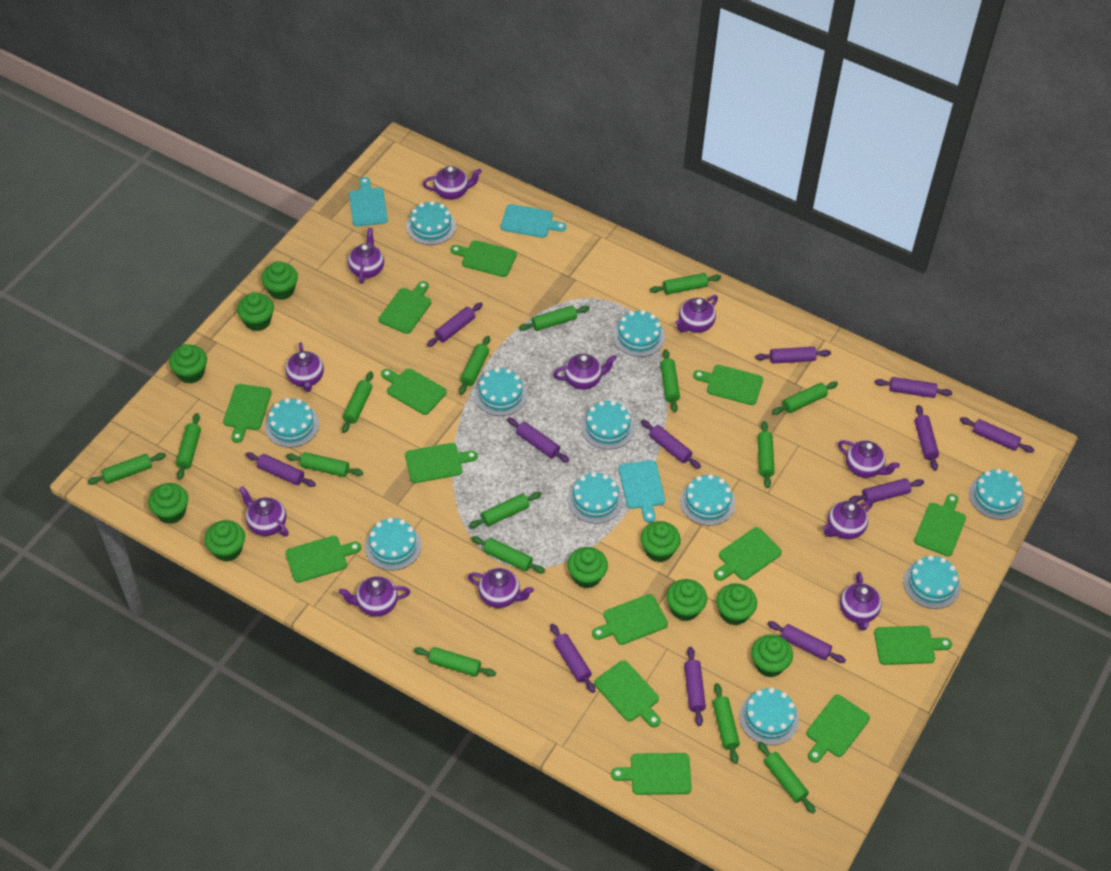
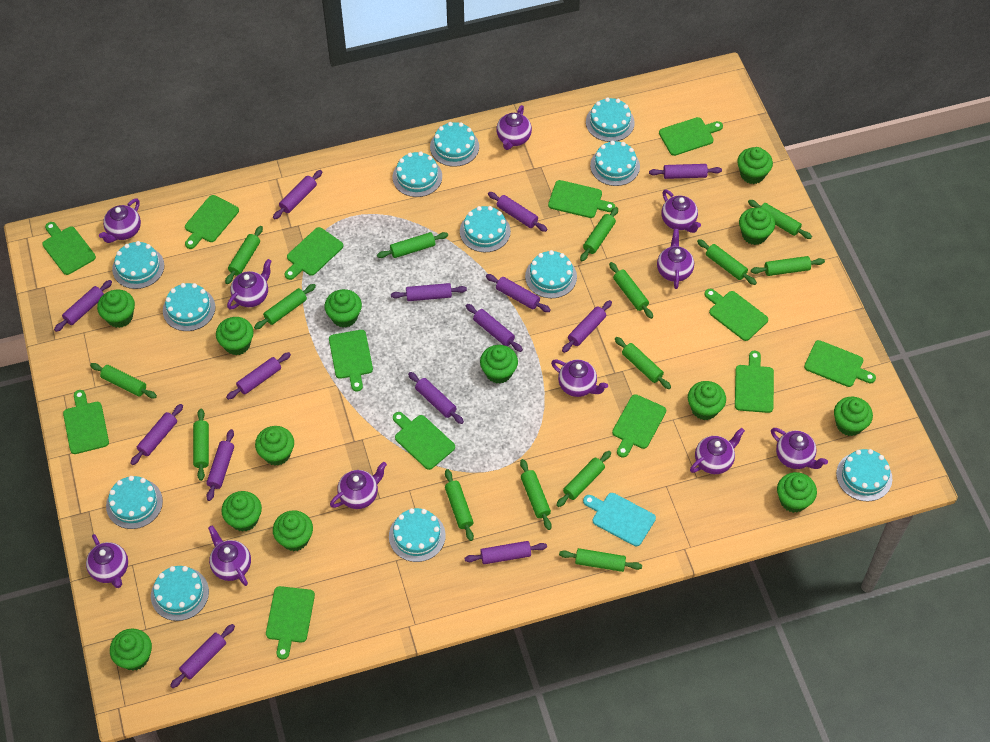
green cupcake: 10 -> 13
green cutting board: 14 -> 13
purple rolling pin: 12 -> 14
turquoise cake: 11 -> 12
turquoise cutting board: 3 -> 1

